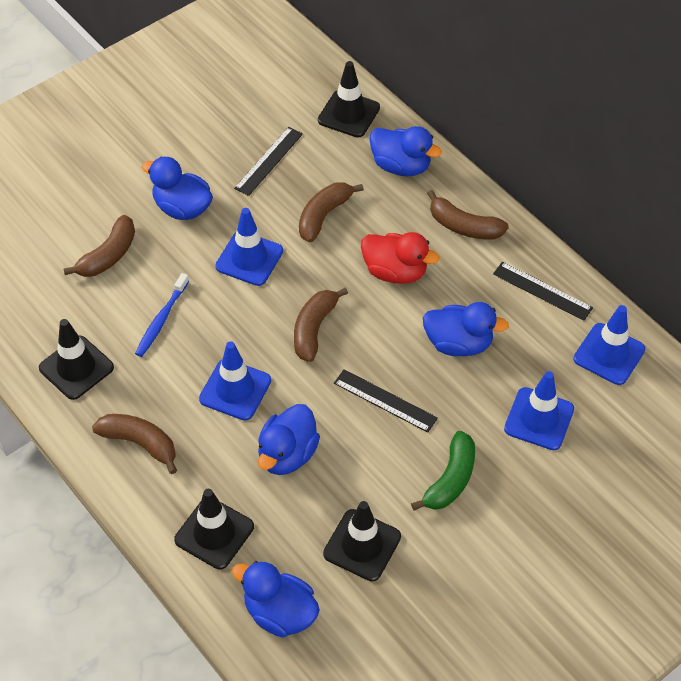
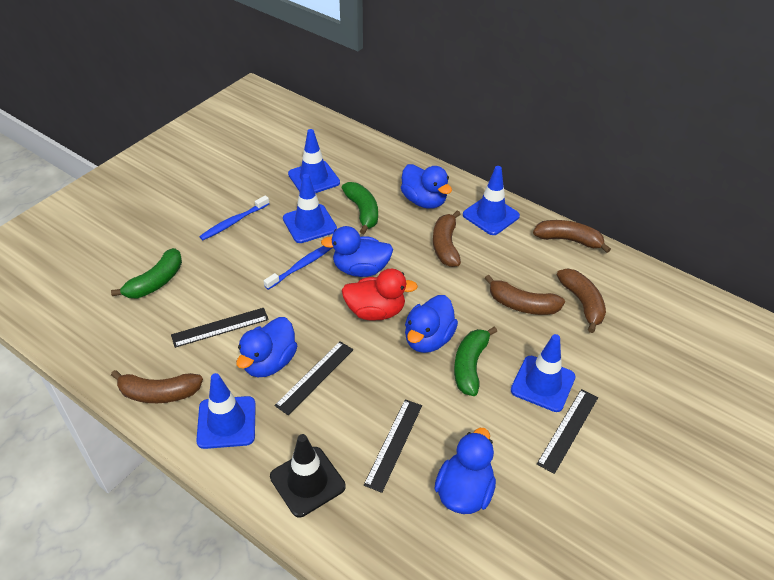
black ruler: 3 -> 4
black traffic cone: 4 -> 1
blue toothbrush: 1 -> 2
blue traffic cone: 4 -> 5
green banana: 1 -> 3

